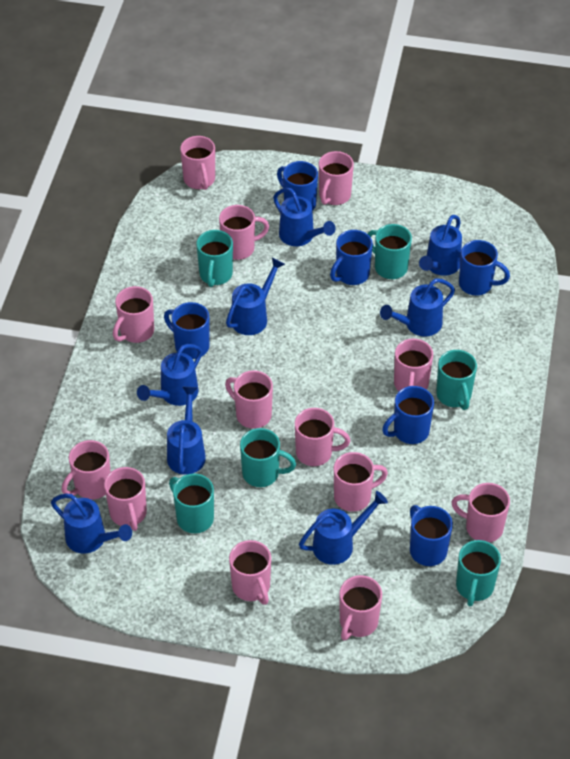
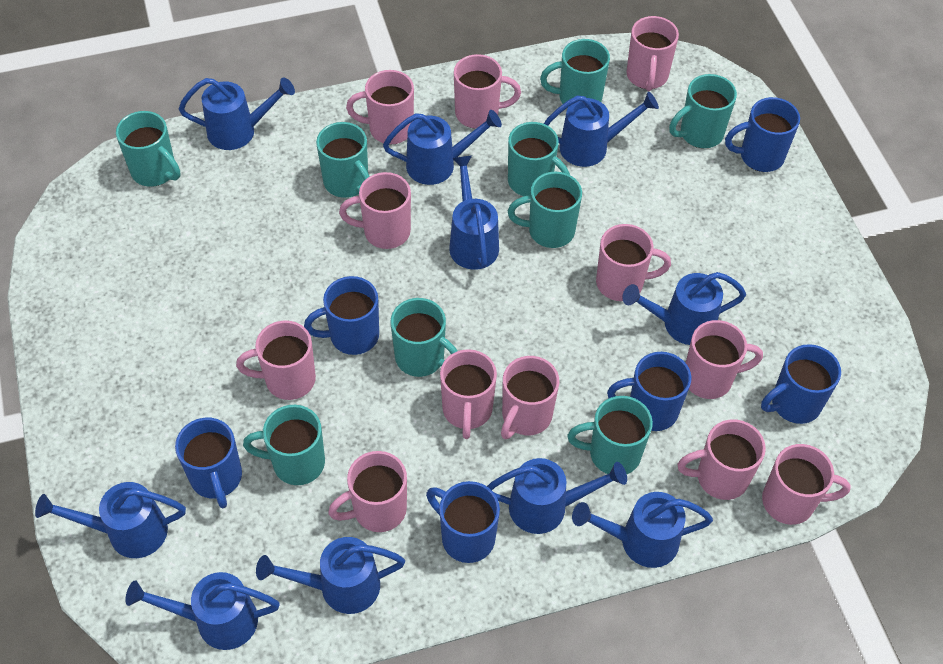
blue watering can: 8 -> 10
pink mug: 13 -> 12
turquoise mug: 6 -> 9

